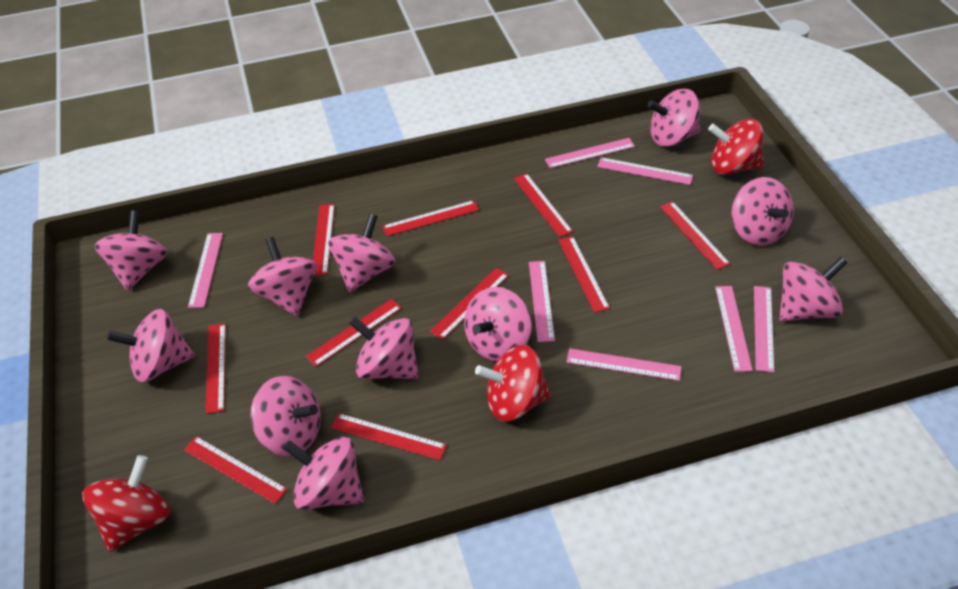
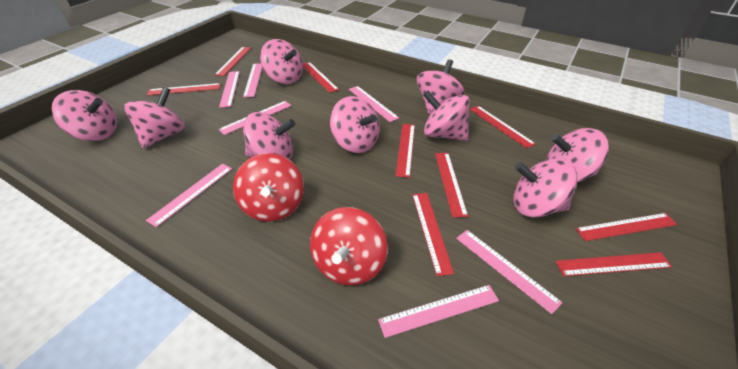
pink spinning top: 11 -> 9
red ruler: 10 -> 9
red spinning top: 3 -> 2

